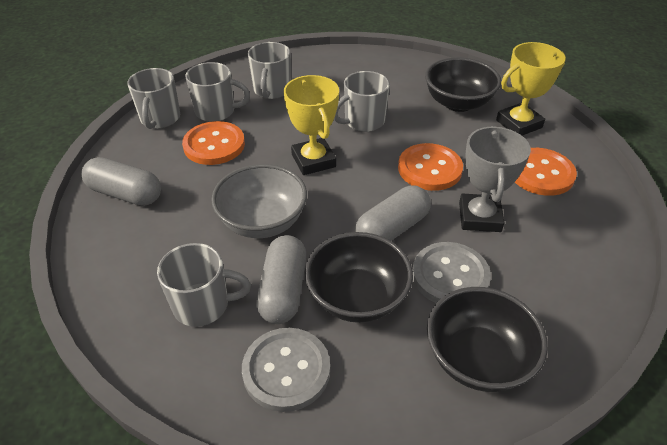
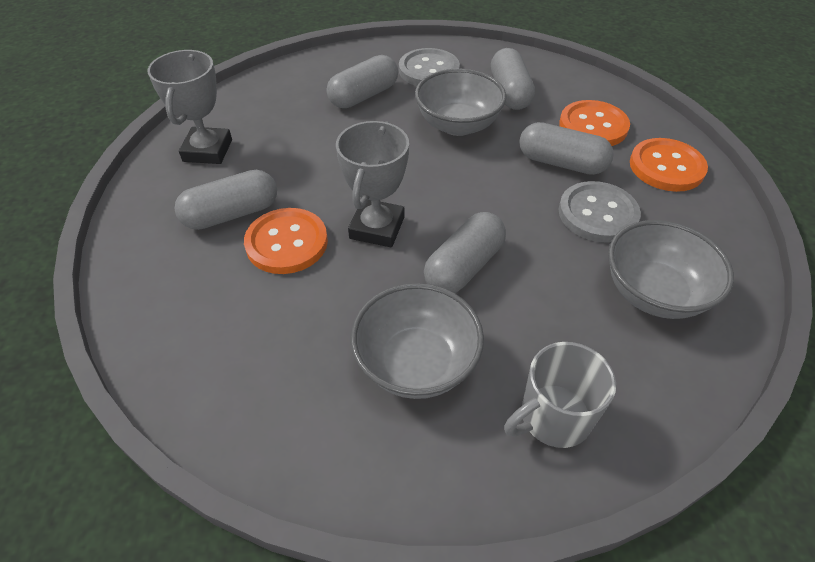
black bowl: 3 -> 0
grey bowl: 1 -> 3
grey capsule: 3 -> 5
grey mug: 5 -> 1
grey trophy: 1 -> 2
yellow trophy: 2 -> 0

